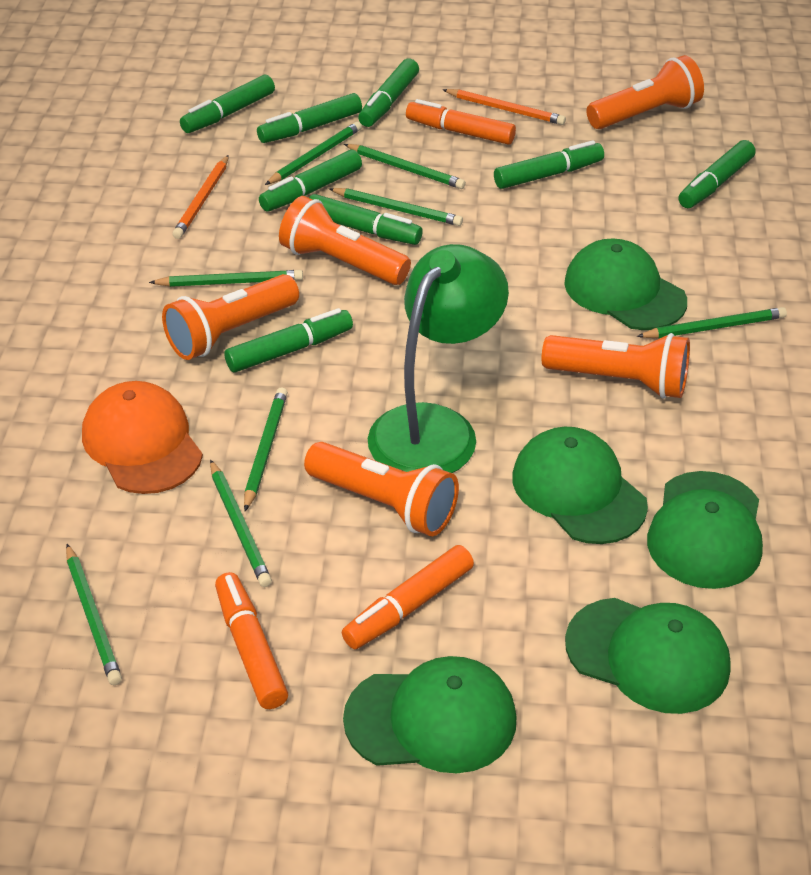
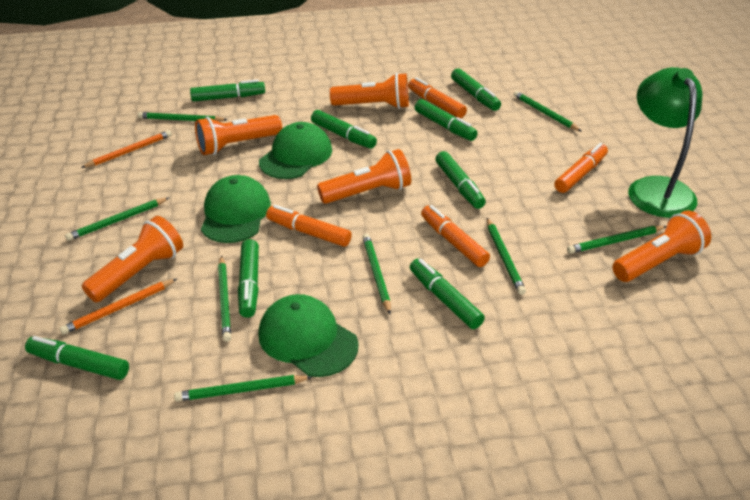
green cap: 5 -> 3
orange cap: 1 -> 0
orange marker: 3 -> 4

